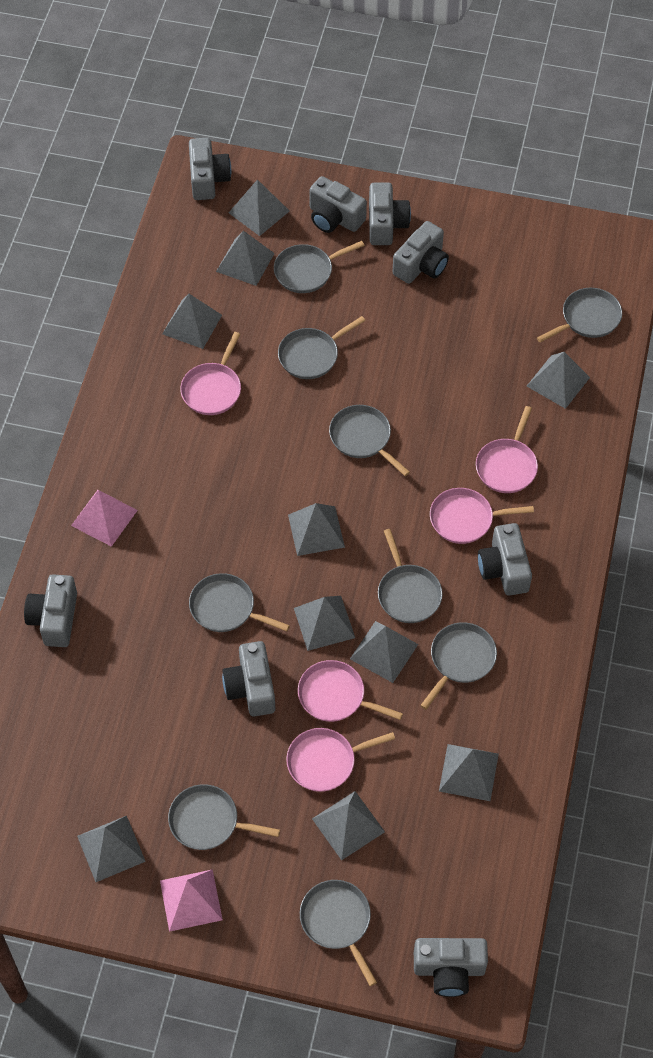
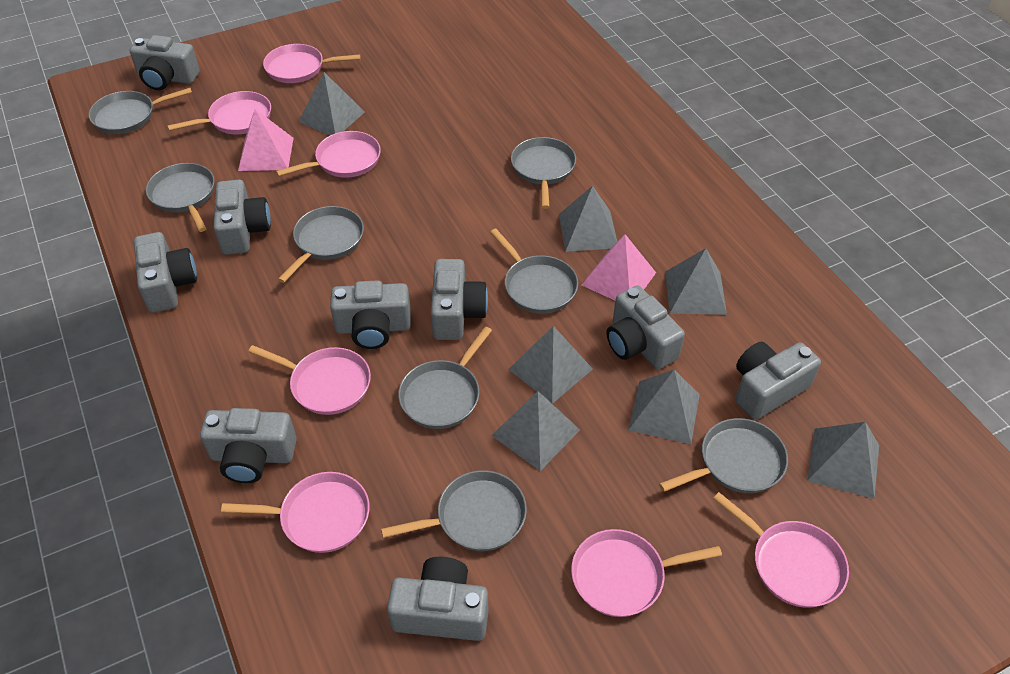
grey camera: 8 -> 9
grey pan: 9 -> 8
grey pyramid: 10 -> 7
pink pan: 5 -> 7

